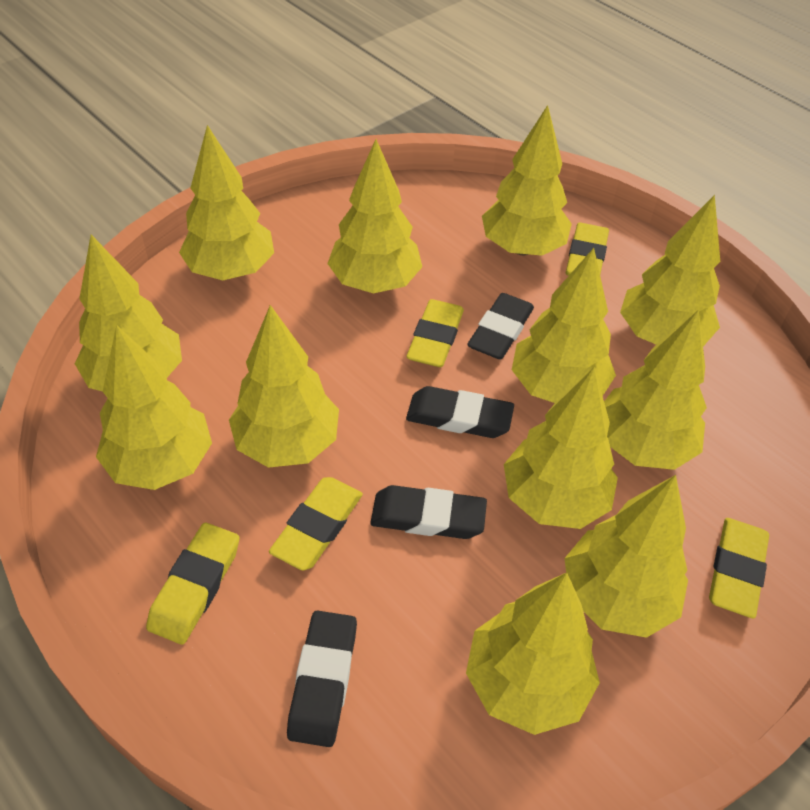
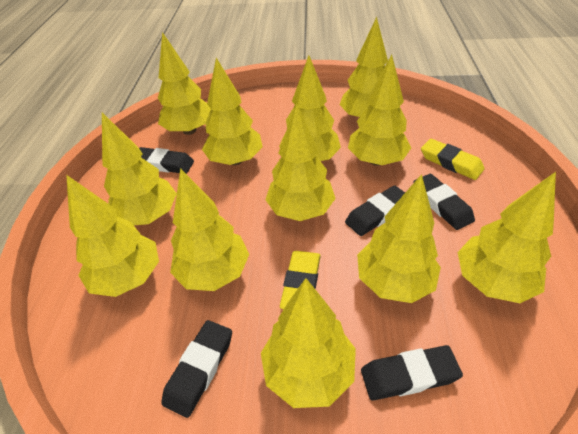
black eraser: 4 -> 5
yellow eraser: 5 -> 2

